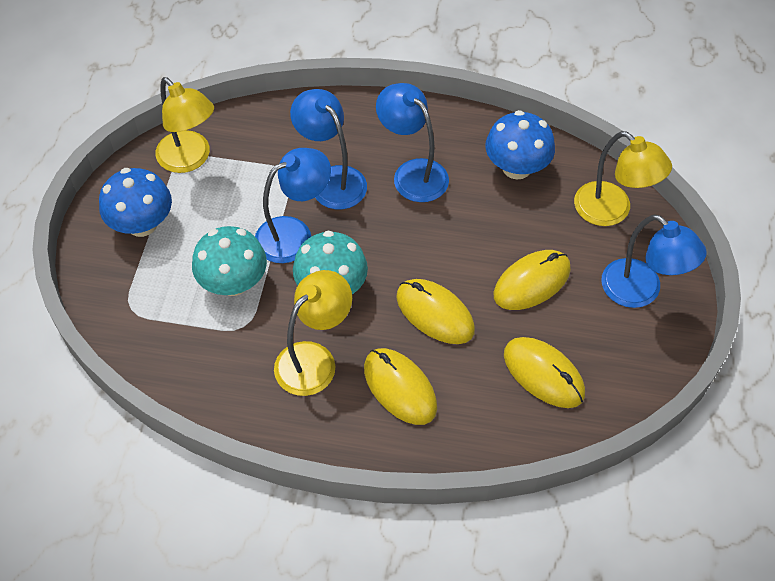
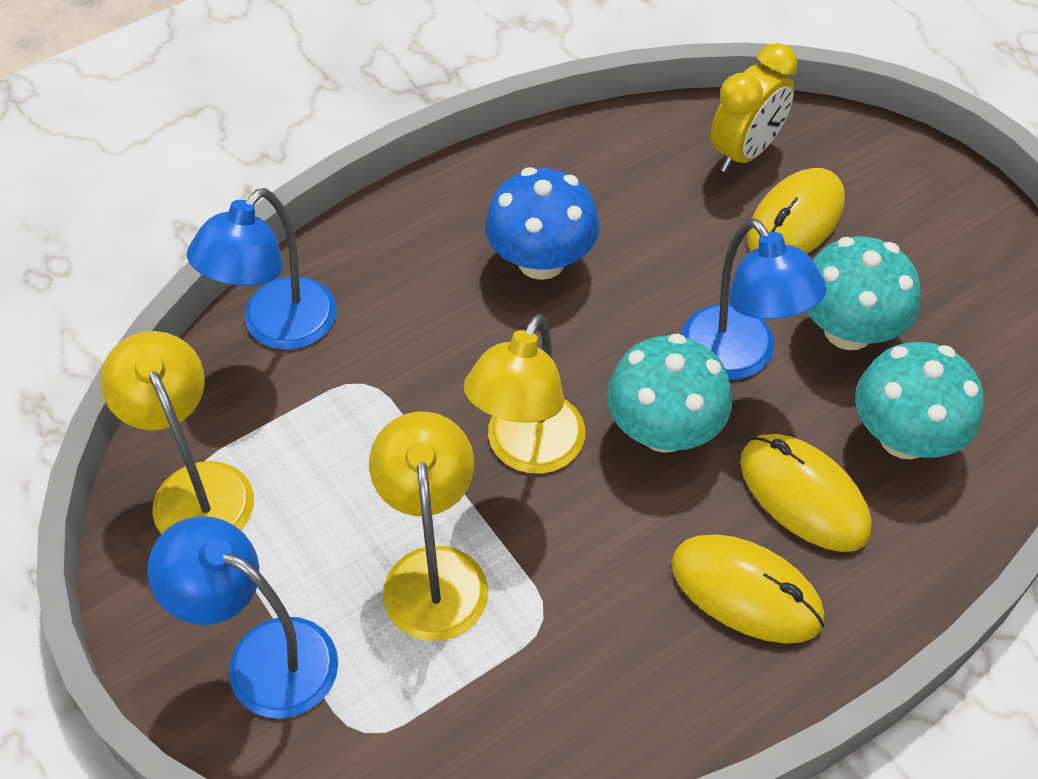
blue lamp: 4 -> 3
blue mushroom: 2 -> 1
turquoise mushroom: 2 -> 3
yellow clock: 0 -> 1
yellow mouse: 4 -> 3

